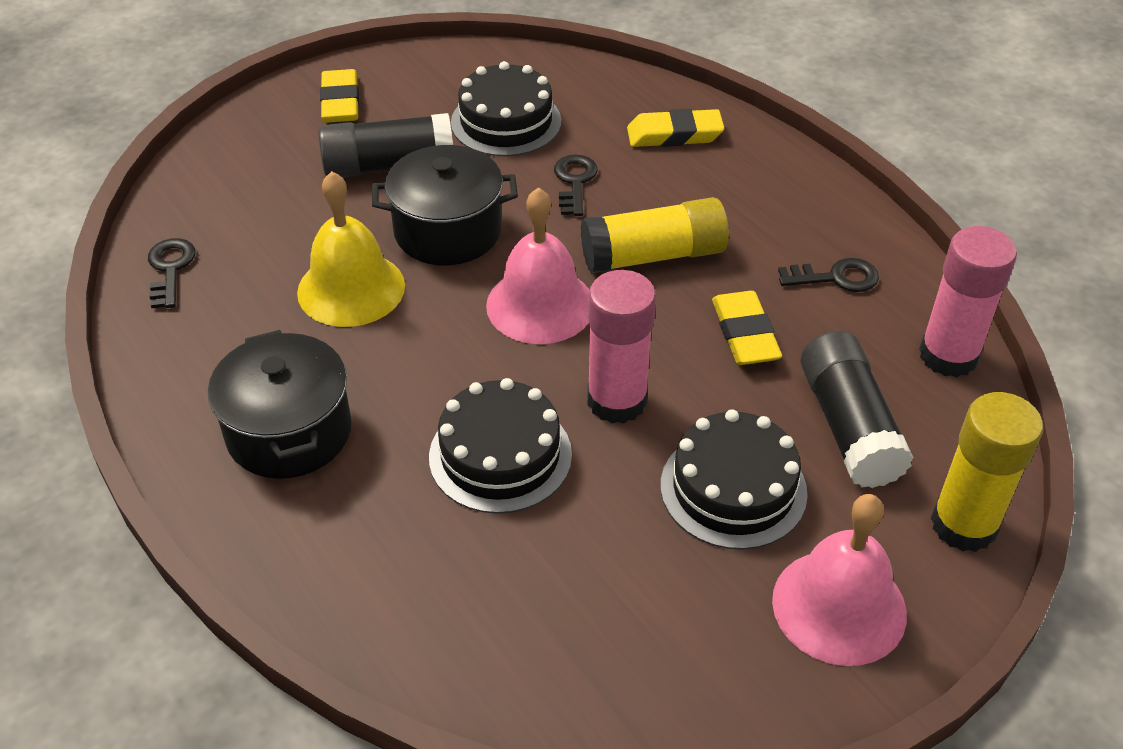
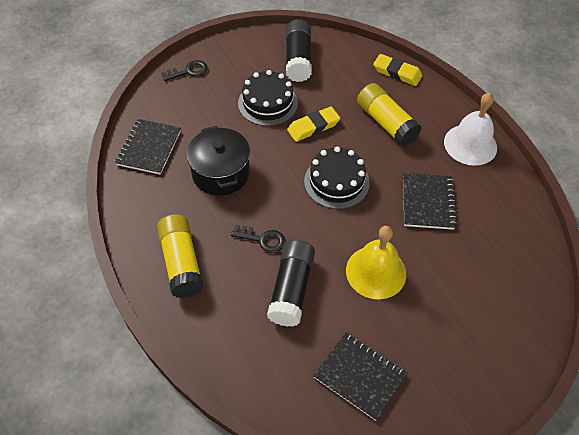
black cake: 3 -> 2
black key: 3 -> 2
black notebook: 0 -> 3
black pot: 2 -> 1
pink bell: 2 -> 0
pink glue stick: 2 -> 0
white bell: 0 -> 1
yellow eraser: 3 -> 2

